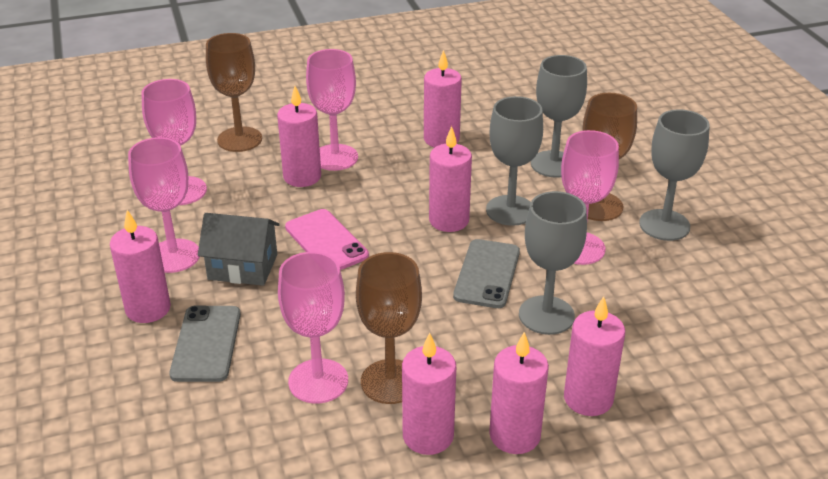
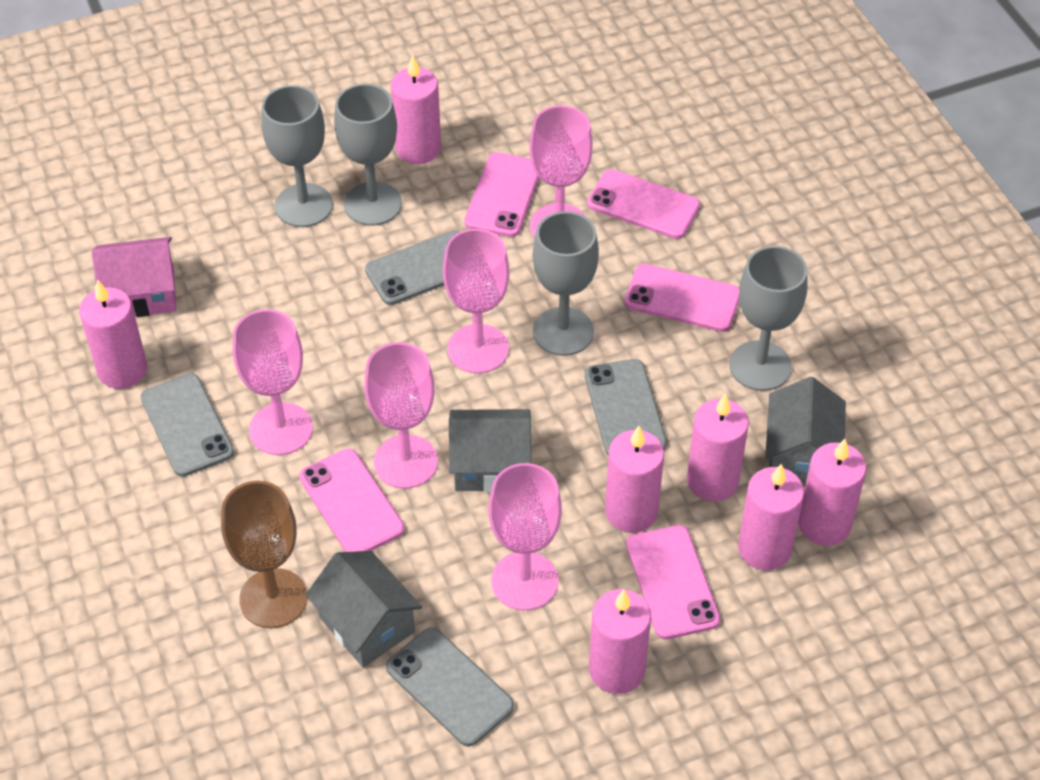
brown goblet: 3 -> 1
grey house: 1 -> 3
grey phone: 2 -> 4
pink house: 0 -> 1
pink phone: 1 -> 5

